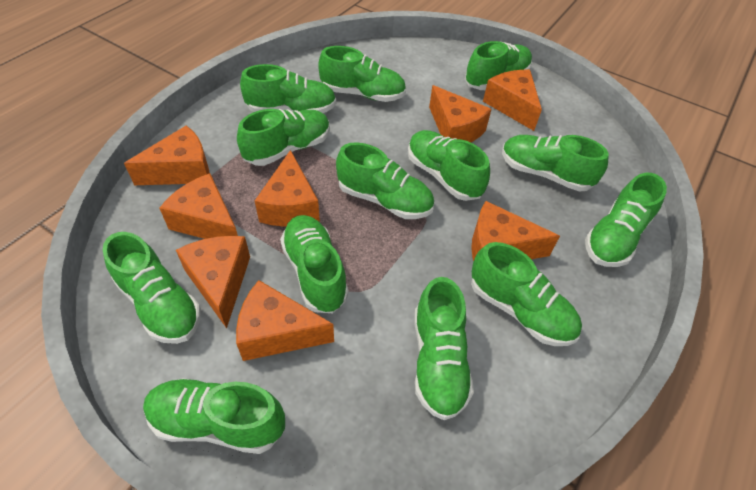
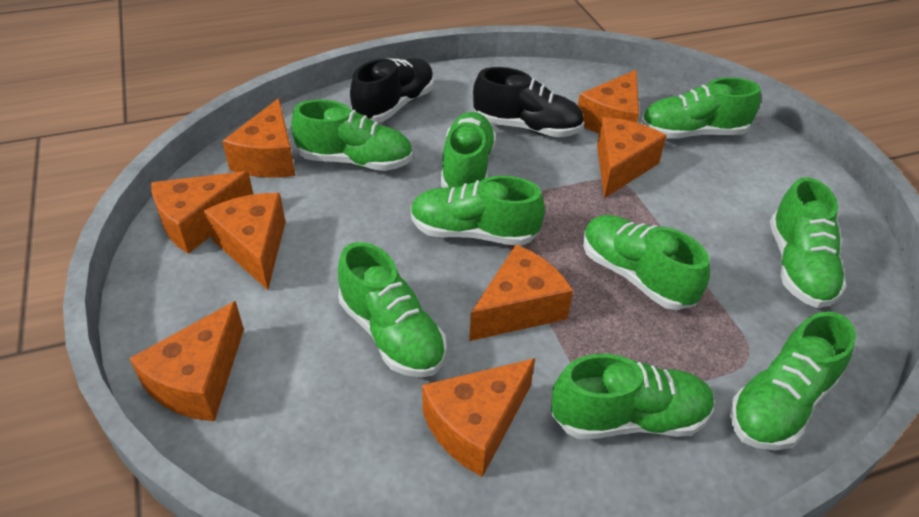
black shoe: 0 -> 2
green shoe: 13 -> 9

